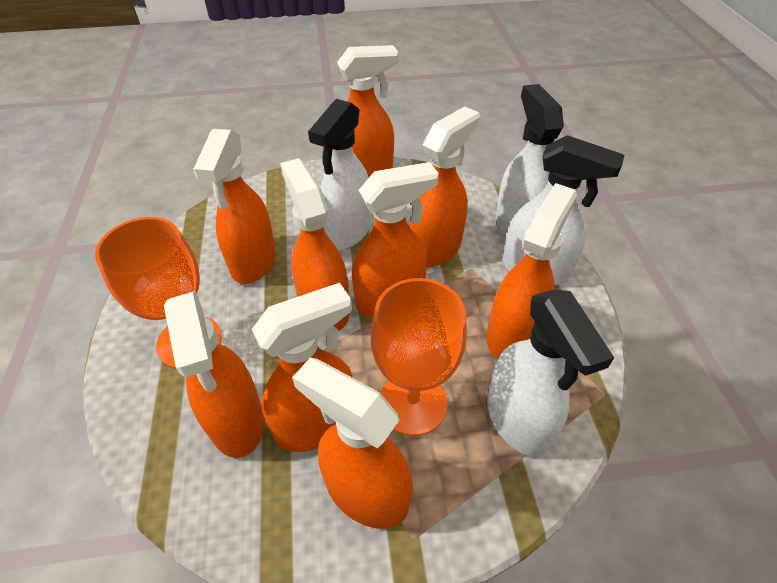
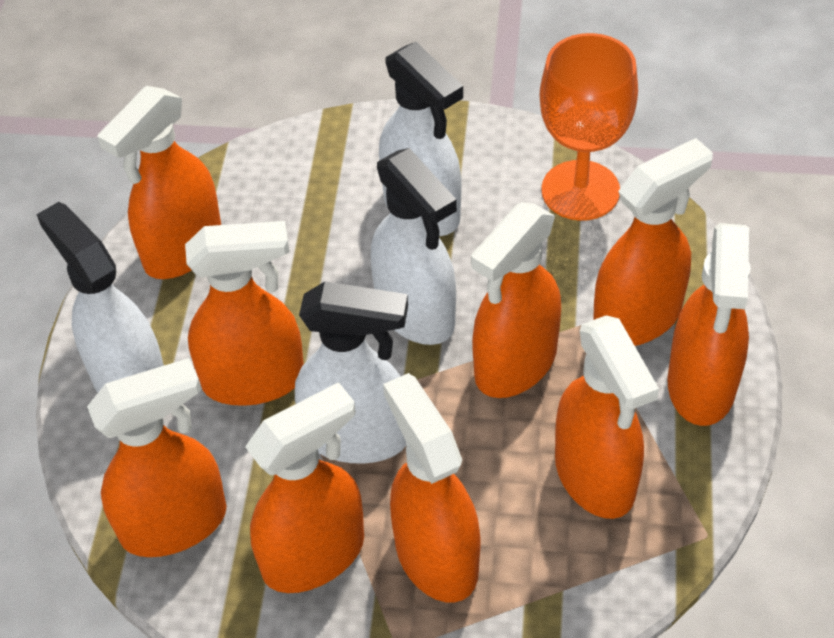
orange goblet: 2 -> 1

